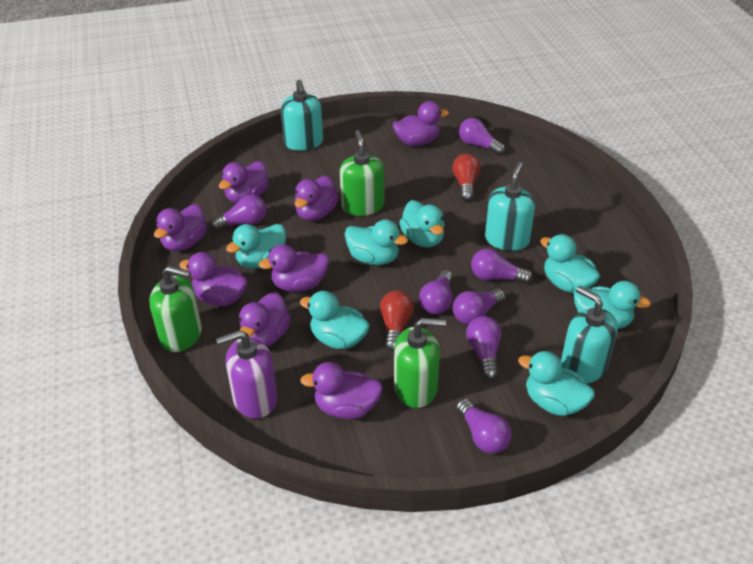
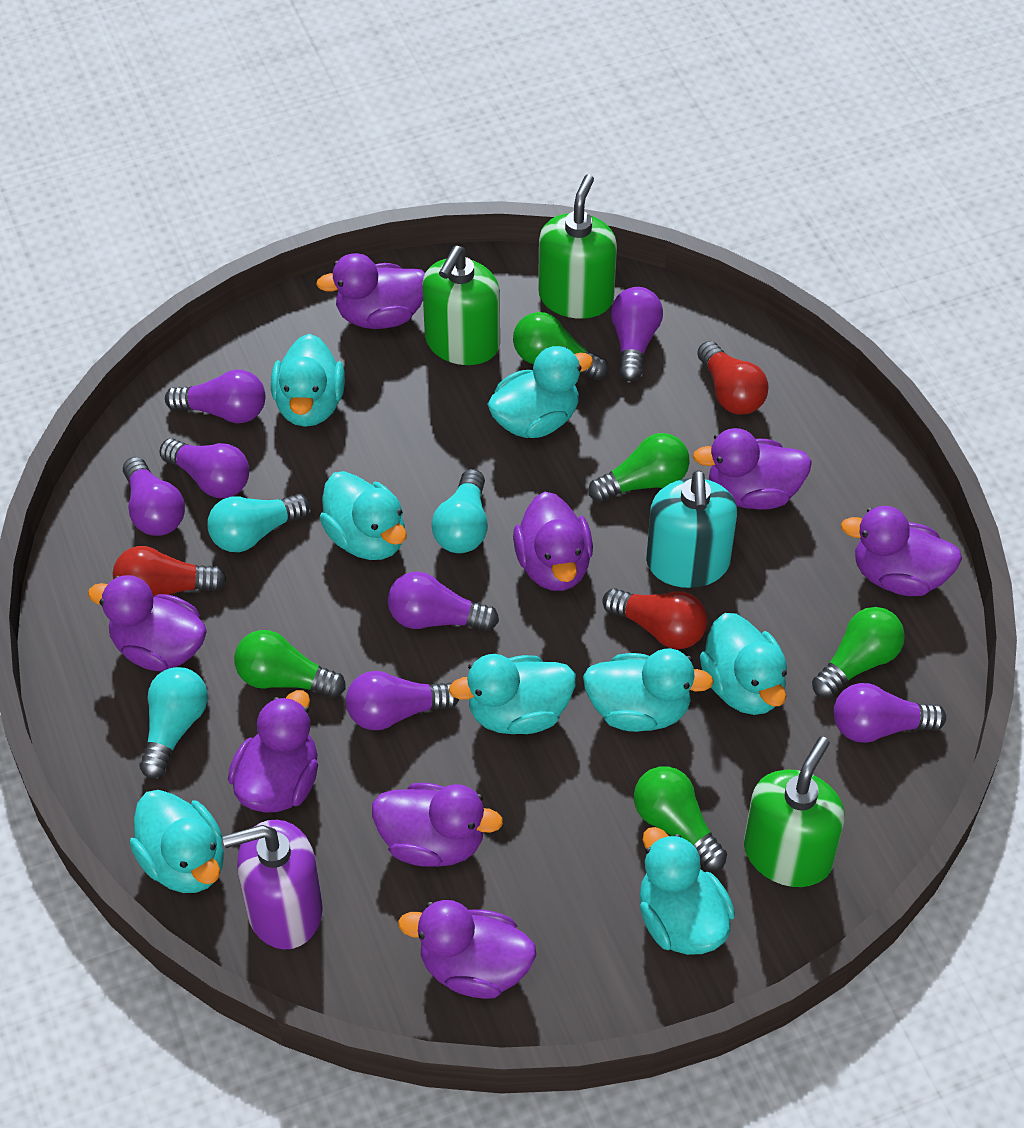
green light bulb: 0 -> 5
red light bulb: 2 -> 3
turquoise duck: 7 -> 8
turquoise light bulb: 0 -> 3
turquoise soap dispenser: 3 -> 1

